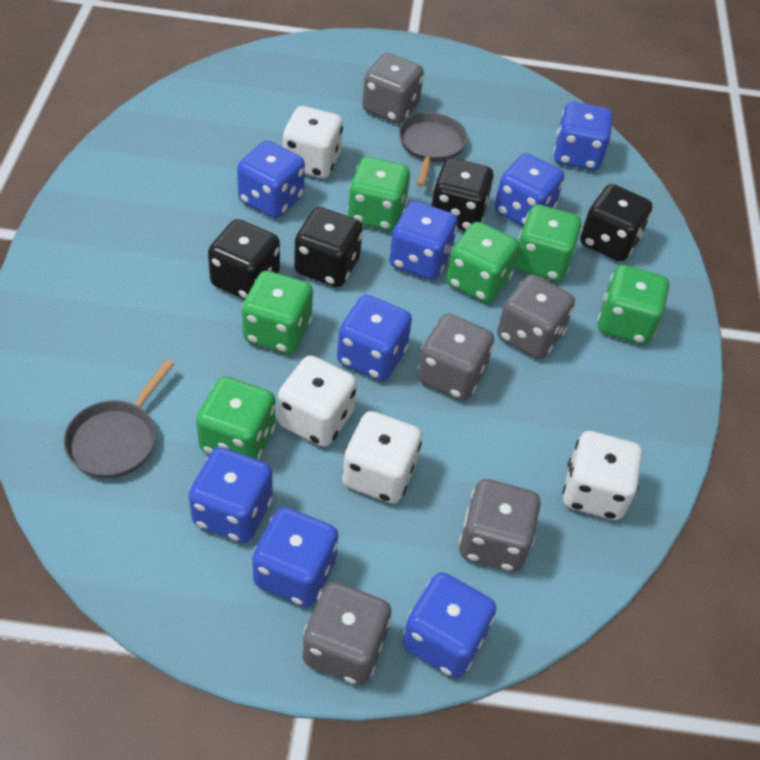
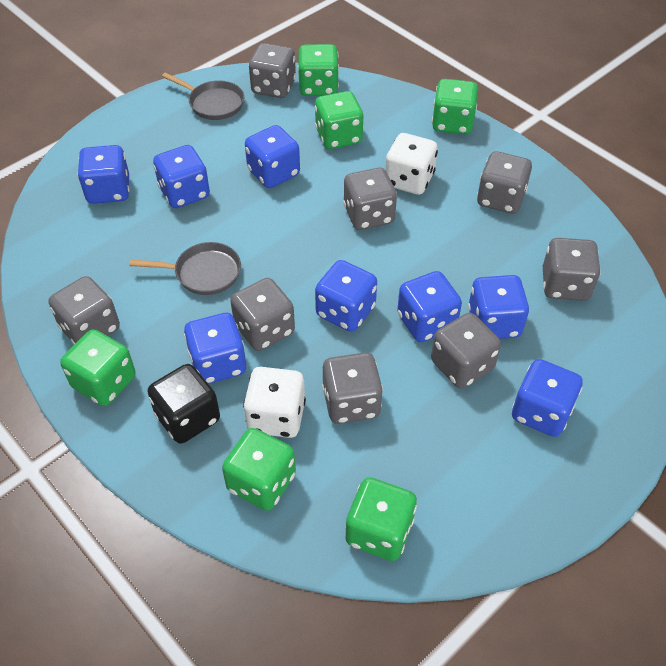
black dice: 4 -> 1
grey dice: 5 -> 8
white dice: 4 -> 2

